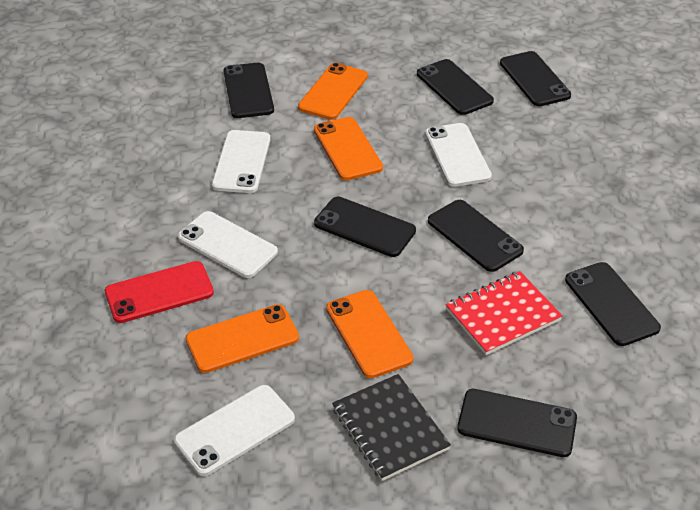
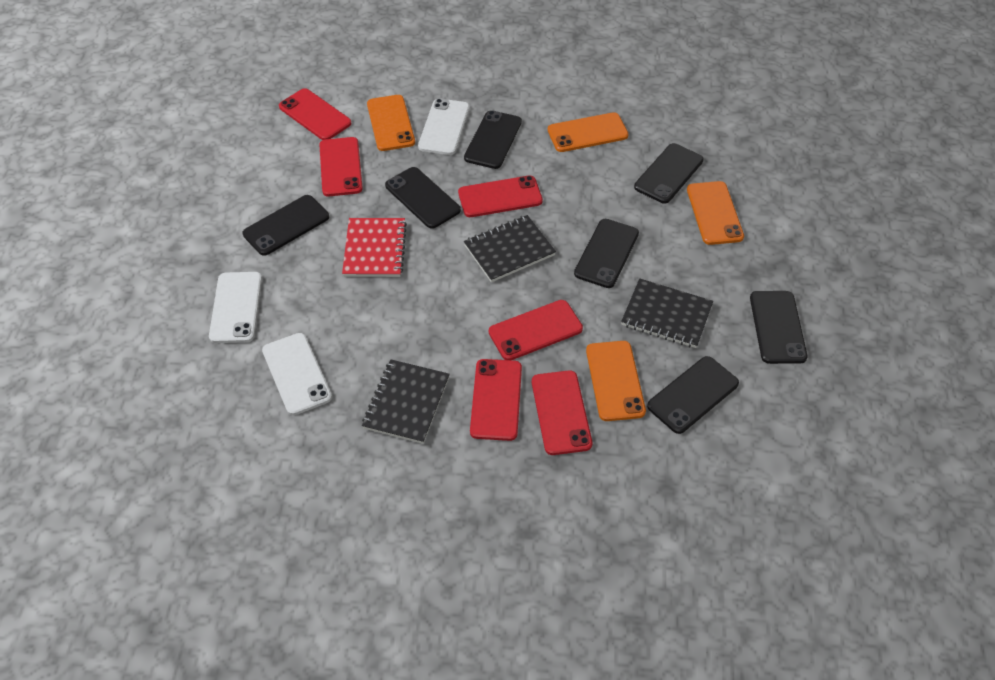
black notebook: 1 -> 3
red phone: 1 -> 6
white phone: 4 -> 3

